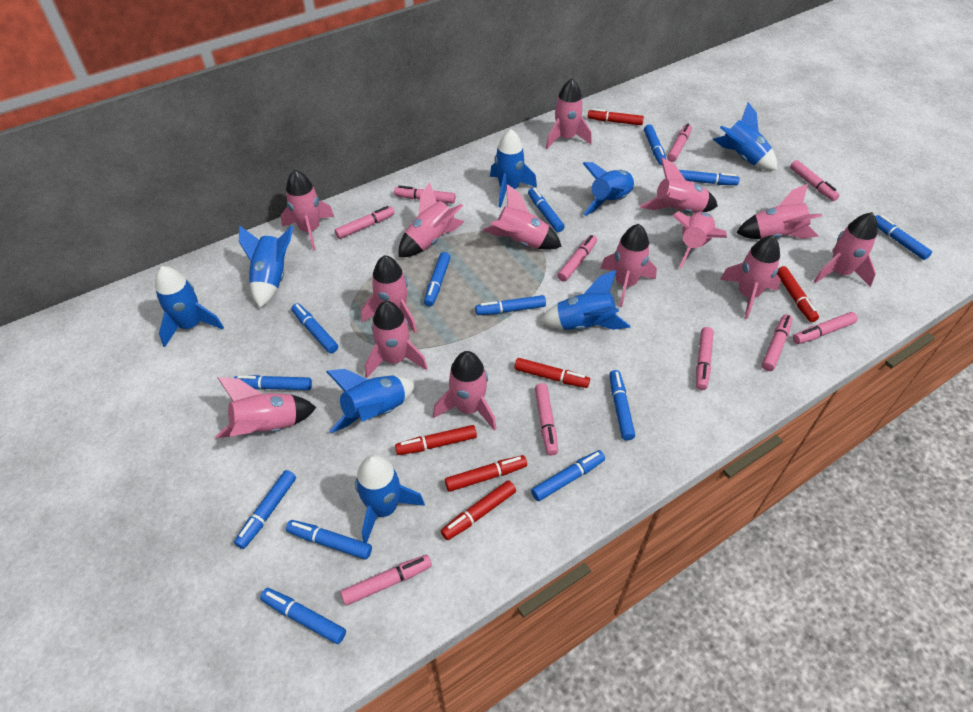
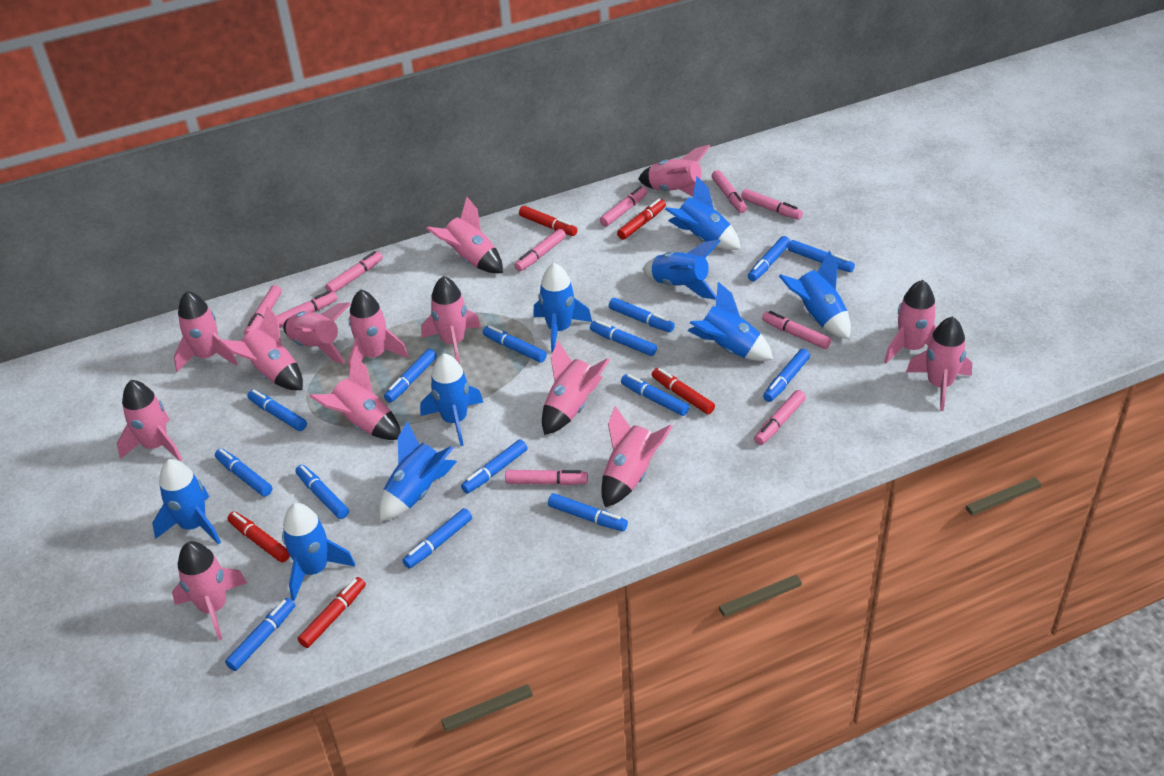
blue marker: 13 -> 15
blue rocket: 8 -> 9
red marker: 6 -> 5

